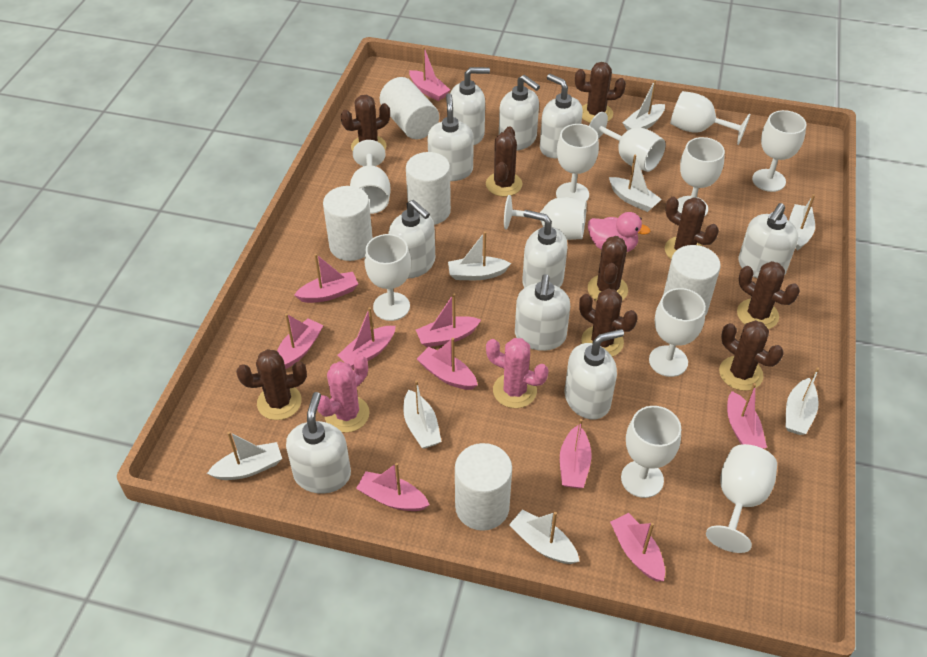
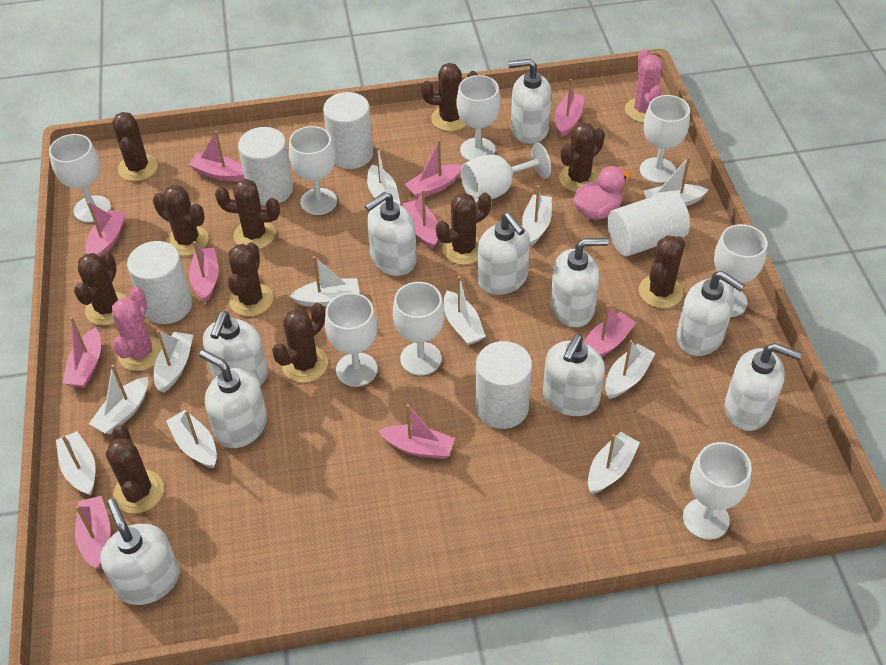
brown cactus: 9 -> 11
white boat: 8 -> 11
white goblet: 11 -> 9

